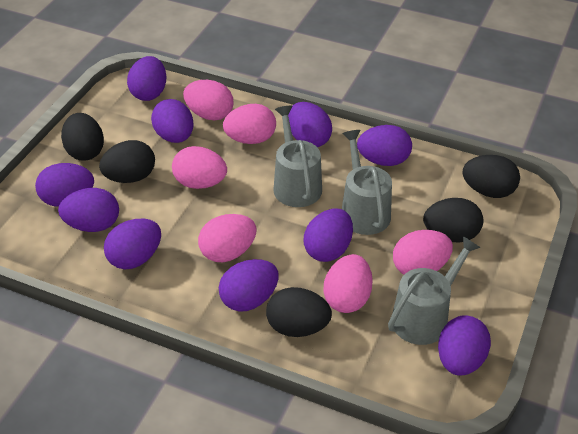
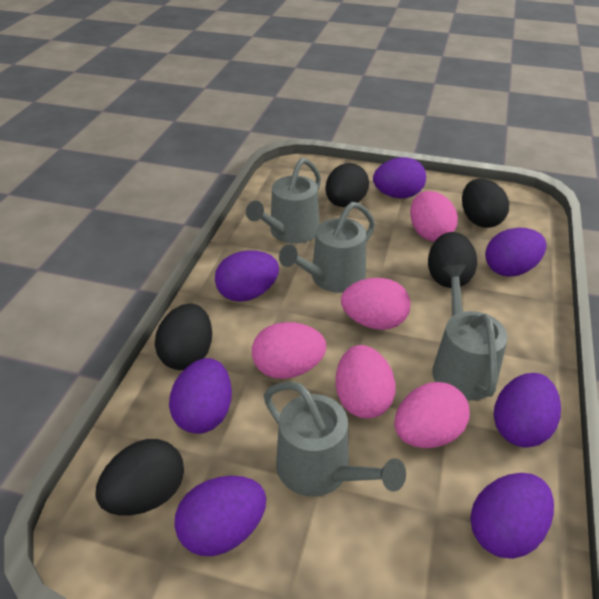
grey watering can: 3 -> 4
pink egg: 6 -> 5
purple egg: 10 -> 7

